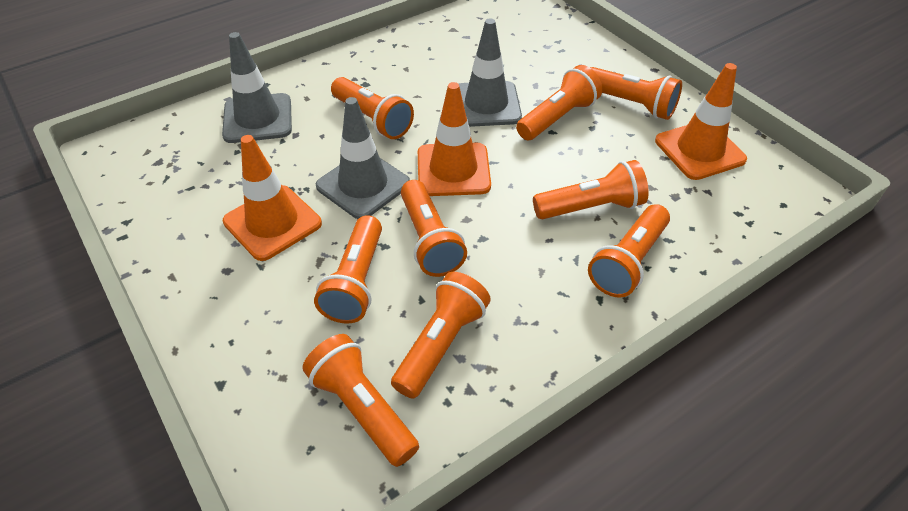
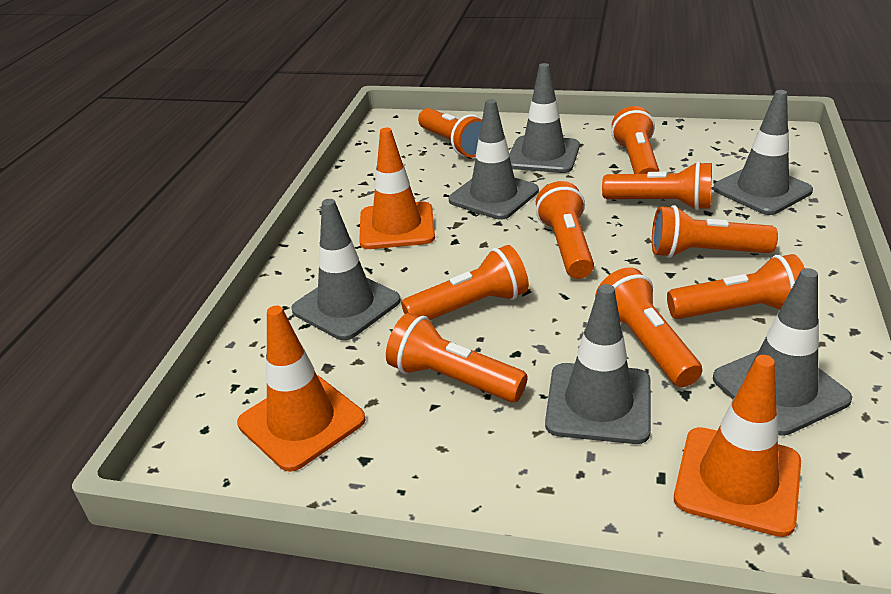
grey traffic cone: 3 -> 6

